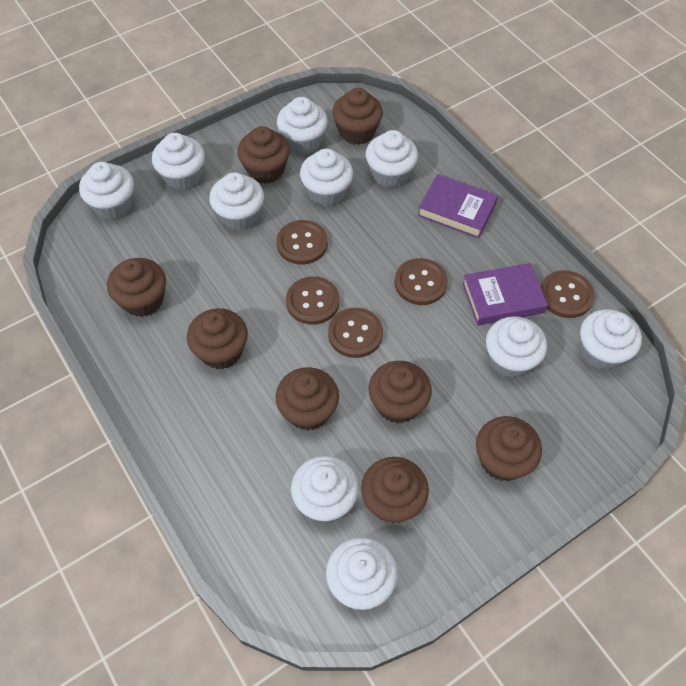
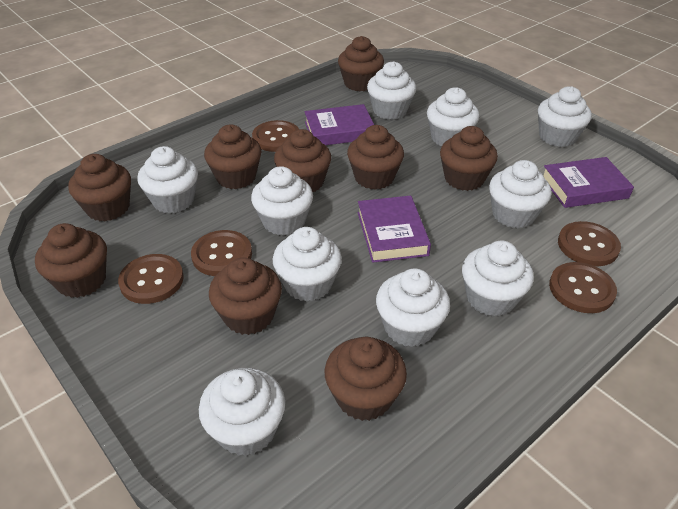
brown cupcake: 8 -> 9
purple book: 2 -> 3

